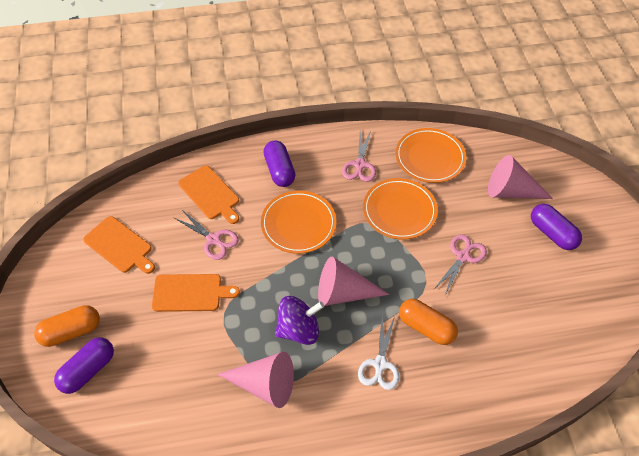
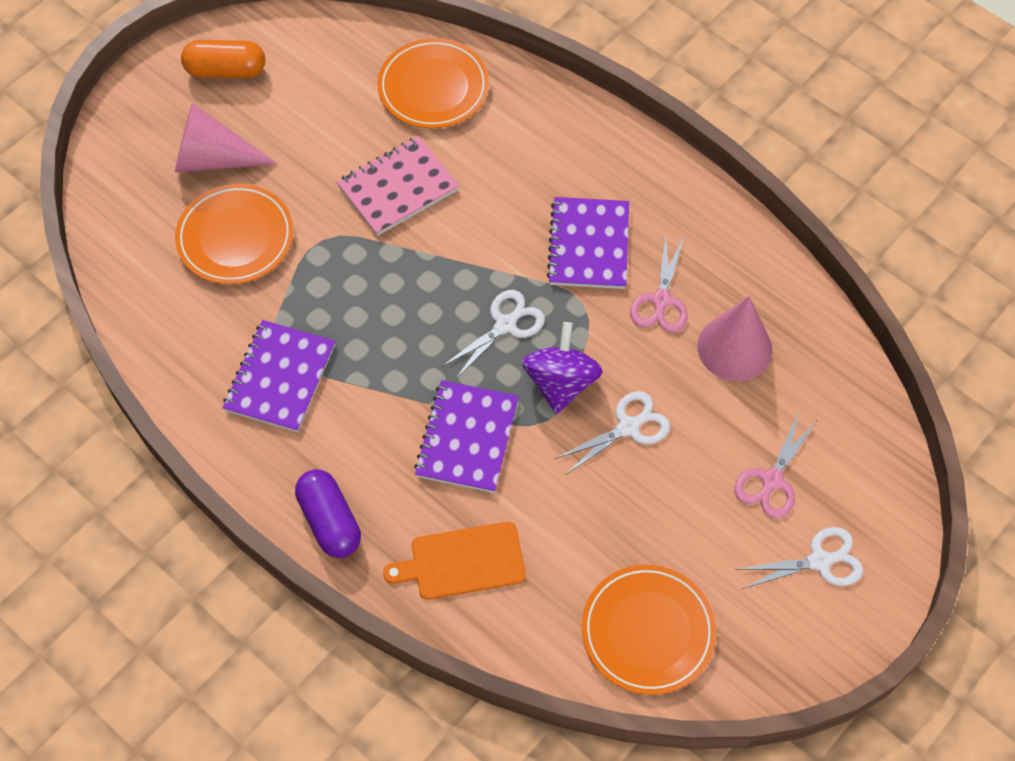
orange capsule: 2 -> 1
orange cutting board: 3 -> 1
pink cone: 3 -> 2
pink notebook: 0 -> 1
pink scissors: 3 -> 2
purple capsule: 3 -> 1
purple notebook: 0 -> 3
white scissors: 1 -> 3

